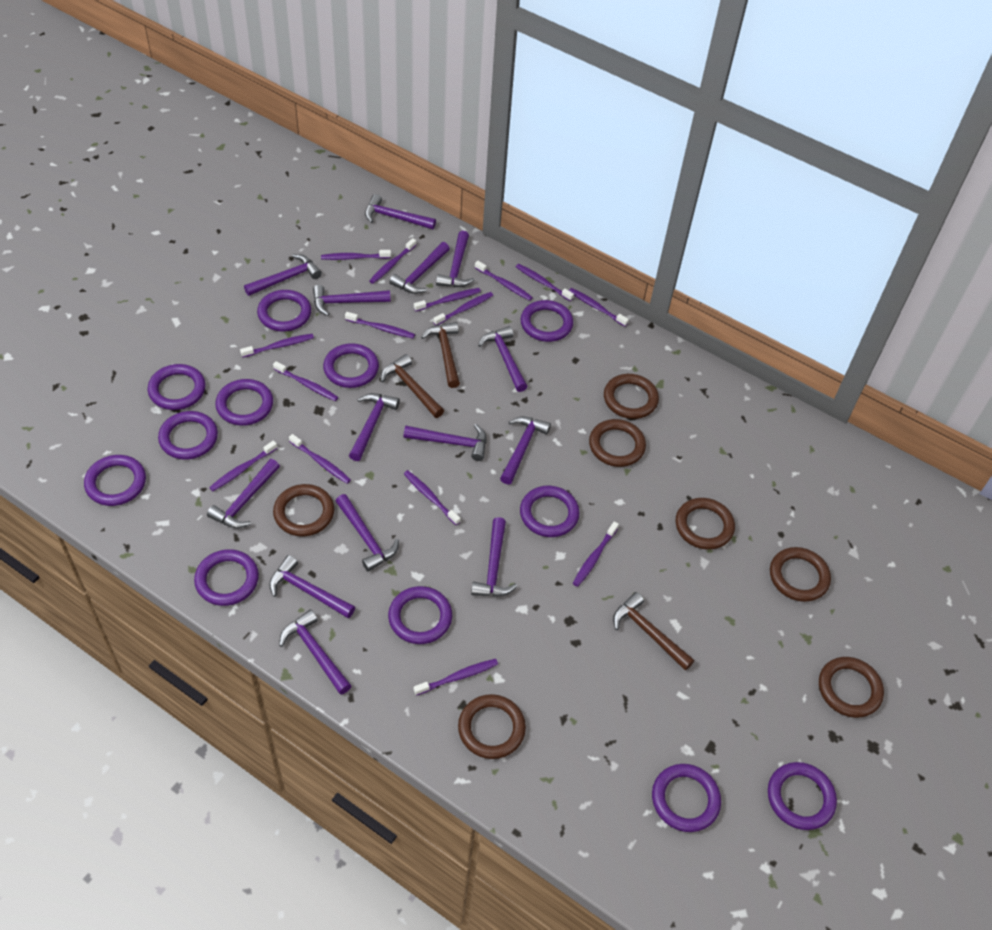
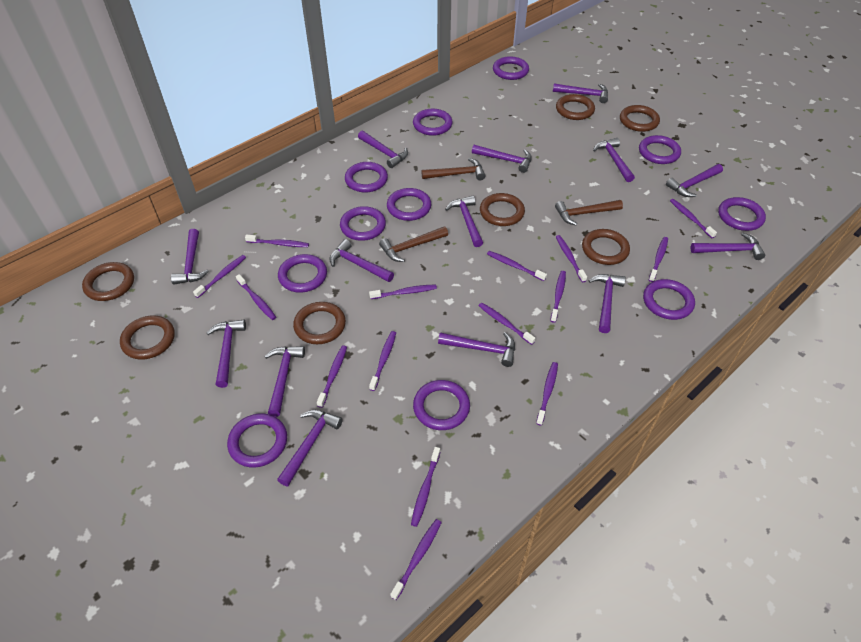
purple ring: 12 -> 11

